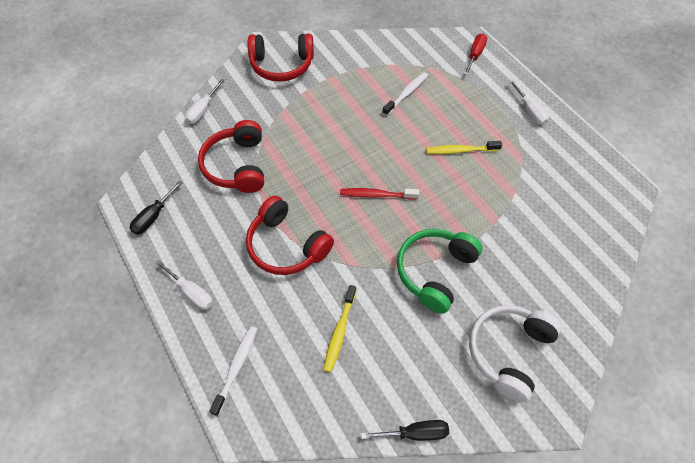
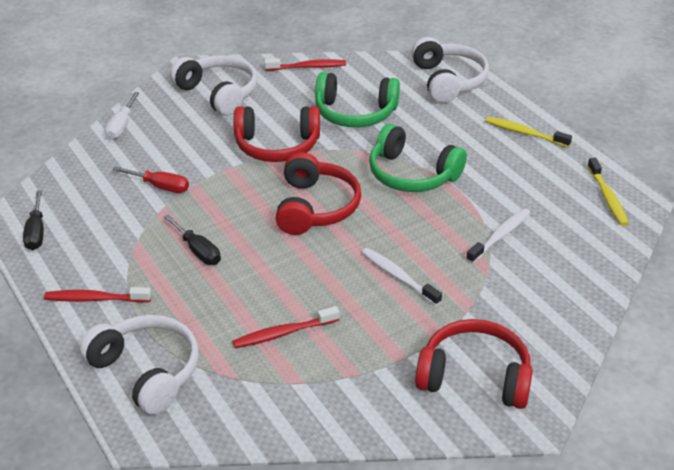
green headphones: 1 -> 2
red toothbrush: 1 -> 3
white headphones: 1 -> 3
white screwdriver: 3 -> 1

